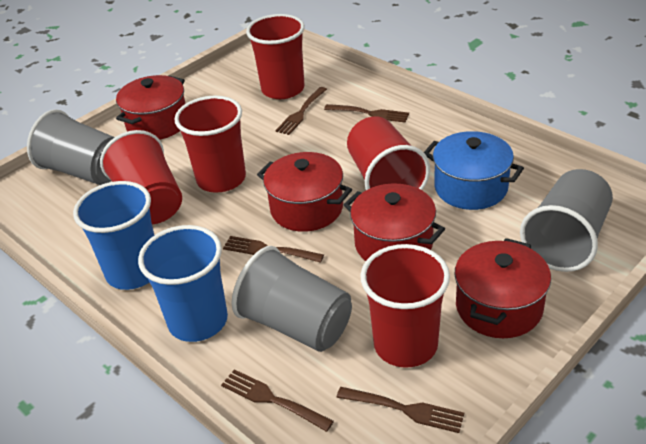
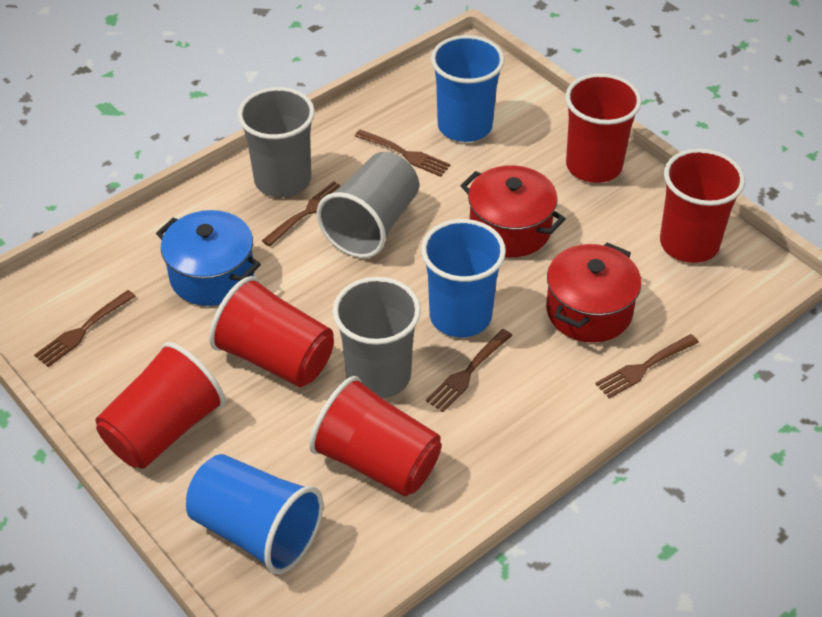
blue cup: 2 -> 3
red pot: 4 -> 2

